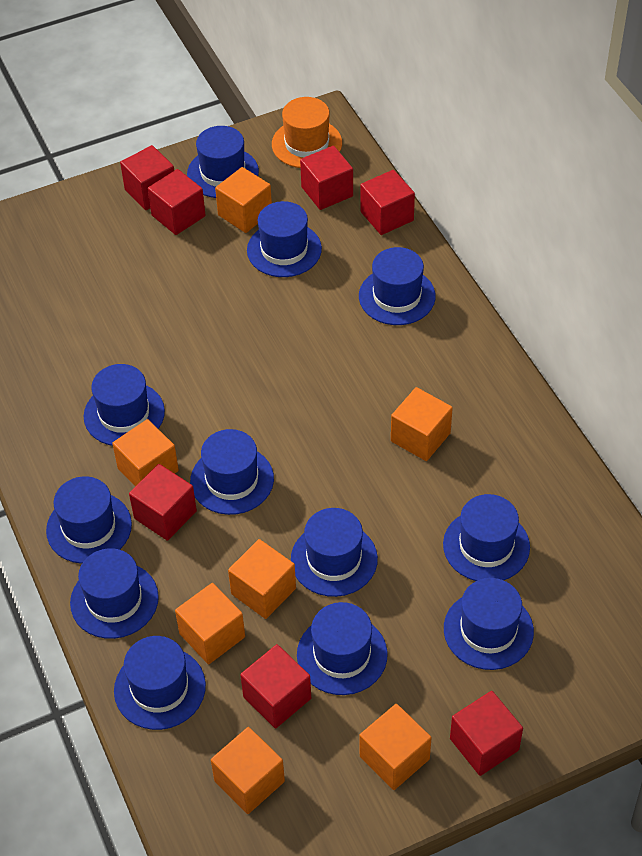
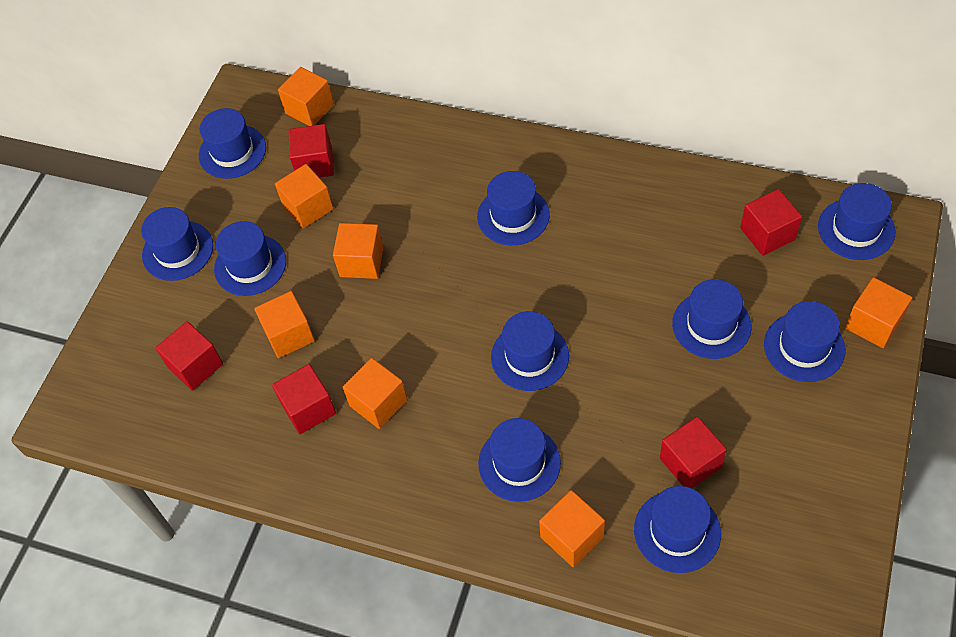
blue hat: 12 -> 10
orange hat: 1 -> 0
red cube: 7 -> 5

